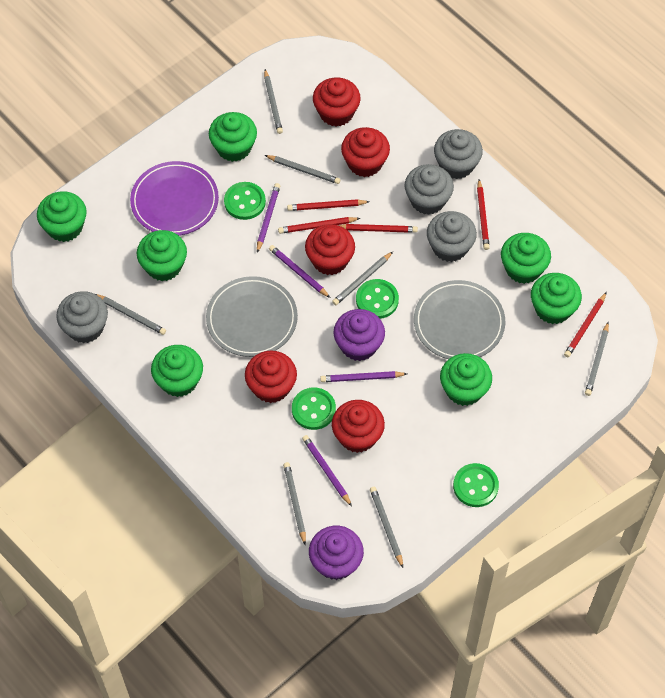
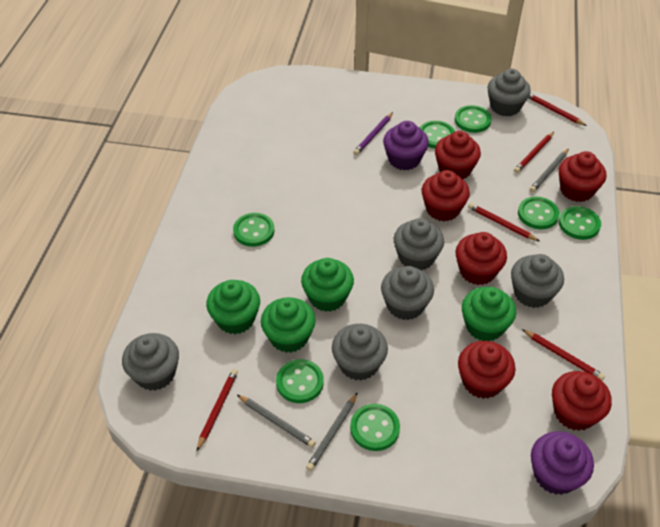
green button: 4 -> 7
green cupcake: 7 -> 4
grey cupcake: 4 -> 6
grey pencil: 7 -> 3
grey plate: 2 -> 0
purple pencil: 4 -> 1
purple plate: 1 -> 0
red cupcake: 5 -> 6

